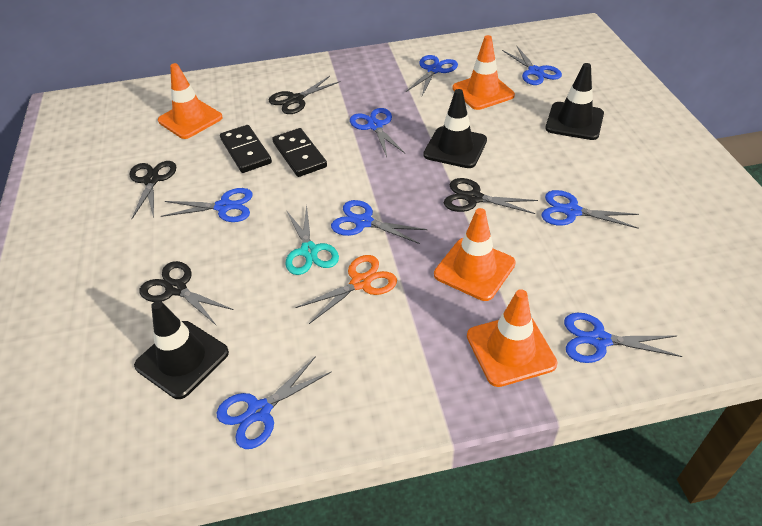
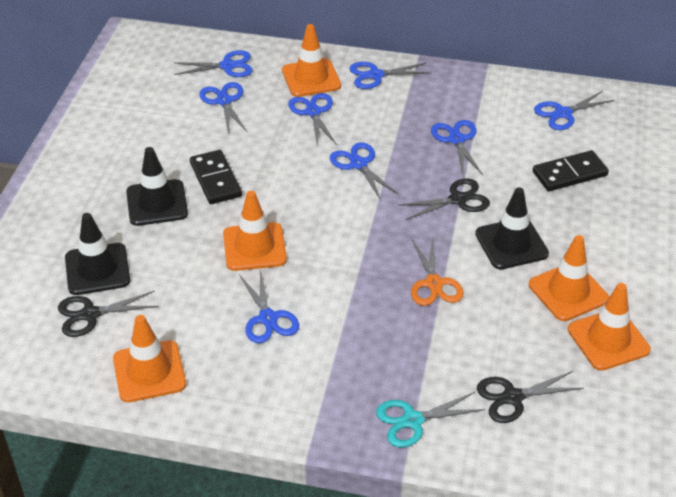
black scissors: 4 -> 3
orange traffic cone: 4 -> 5

